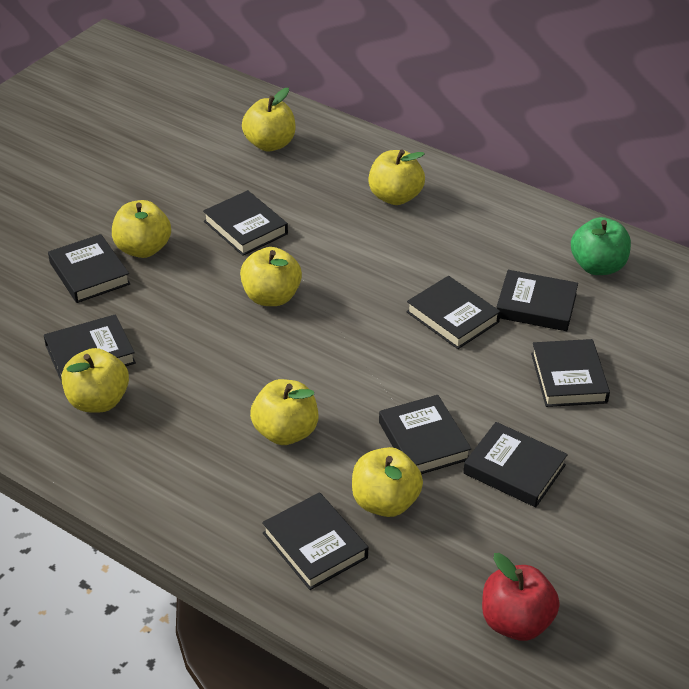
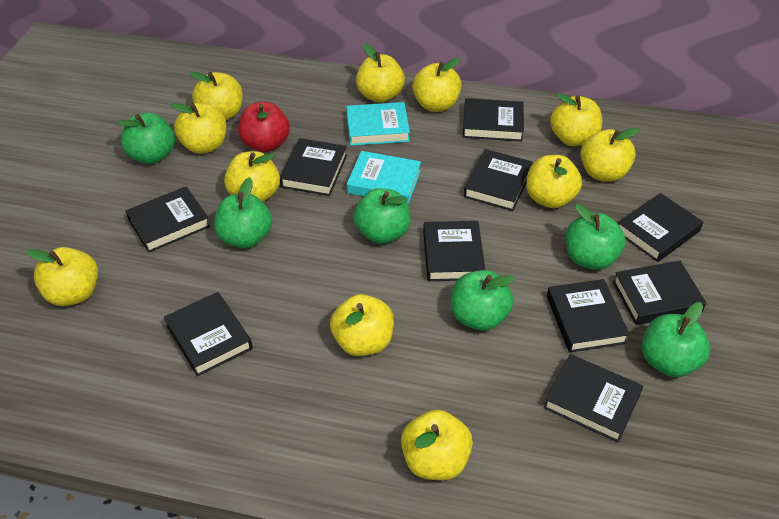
black book: 9 -> 10
green apple: 1 -> 6
turquoise book: 0 -> 2
yellow apple: 7 -> 11

